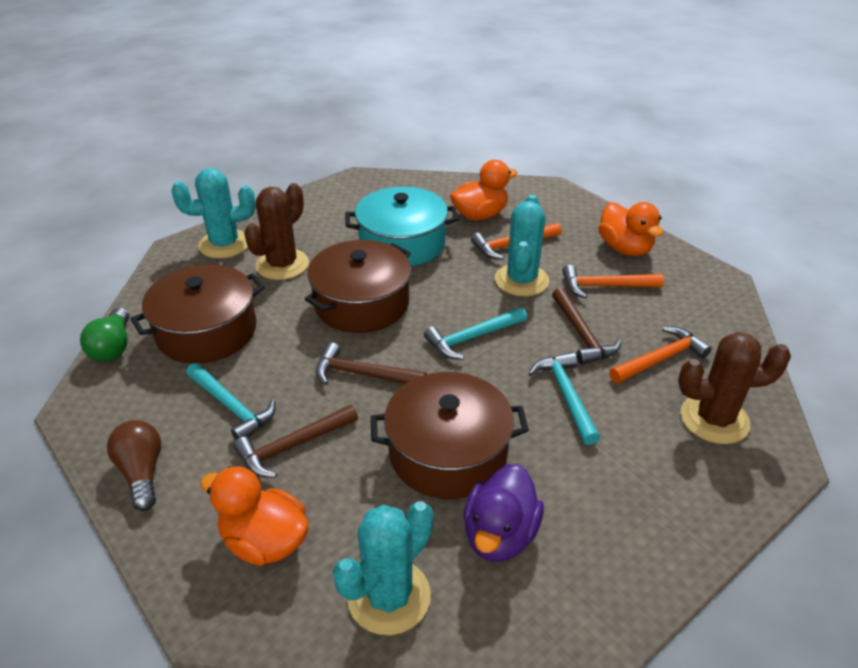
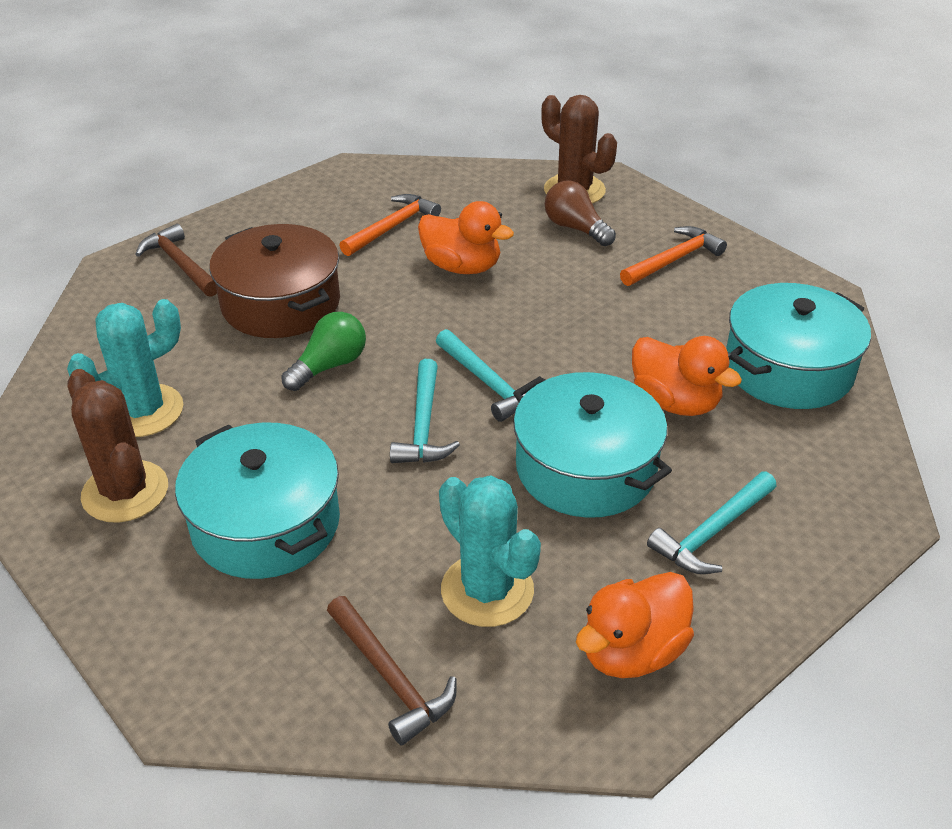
brown hammer: 3 -> 2
brown pot: 3 -> 1
orange hammer: 3 -> 2
purple duck: 1 -> 0
turquoise cactus: 3 -> 2
turquoise pot: 1 -> 3

